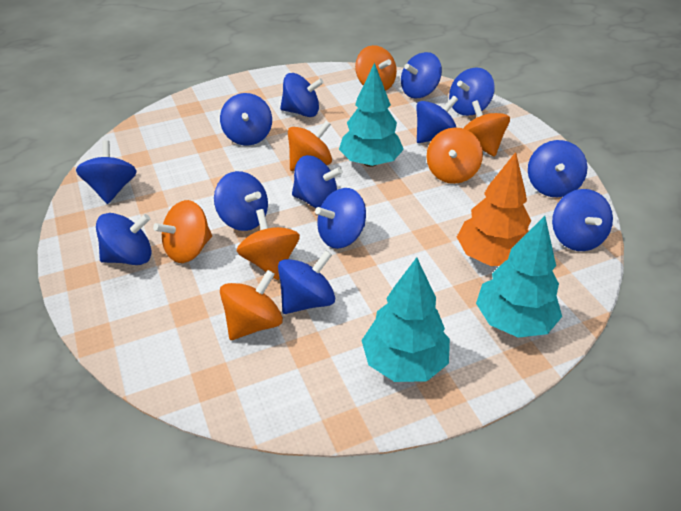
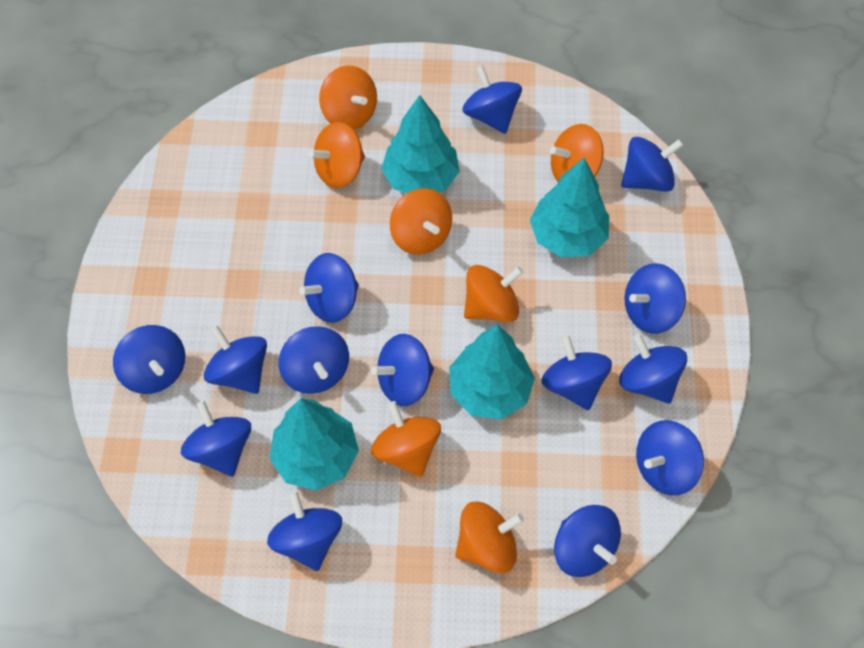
blue spinning top: 13 -> 14
orange tree: 1 -> 0
turquoise tree: 3 -> 4

